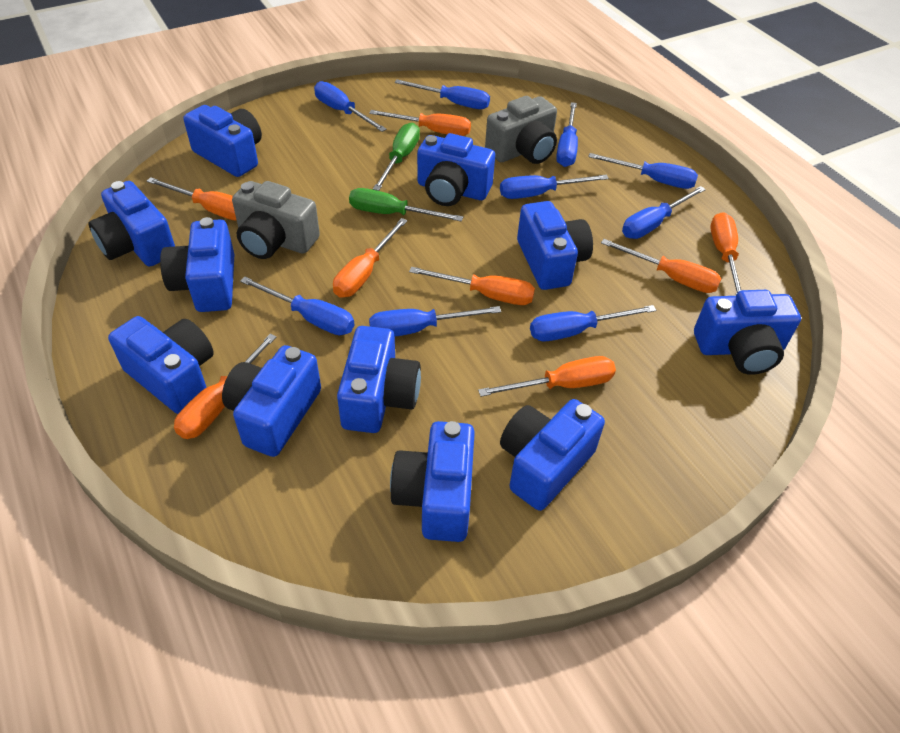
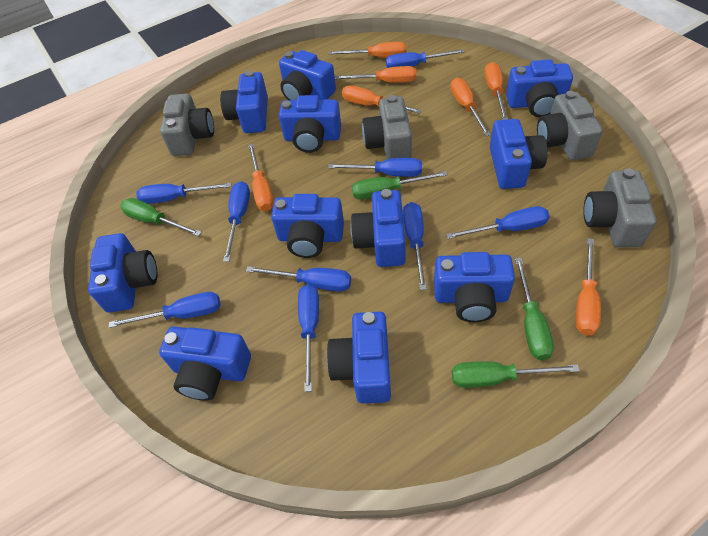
green screwdriver: 2 -> 4
grey camera: 2 -> 4
orange screwdriver: 8 -> 7

